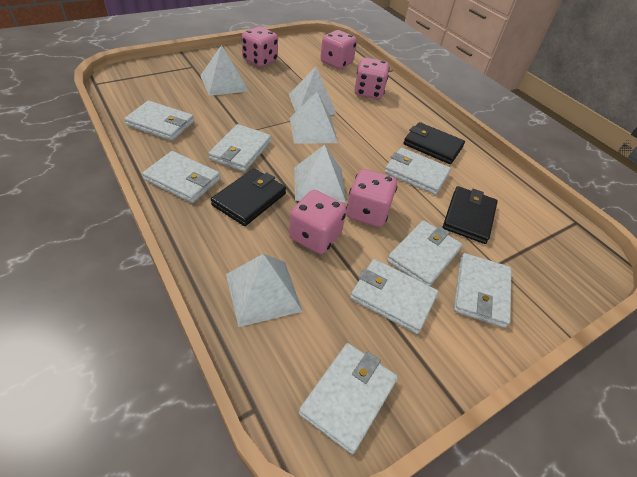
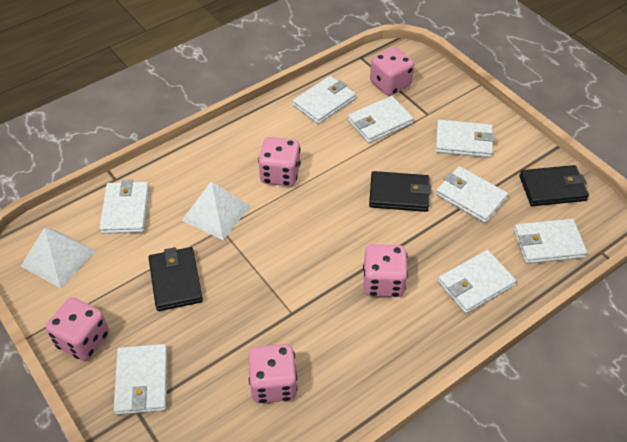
white pyramid: 5 -> 2

